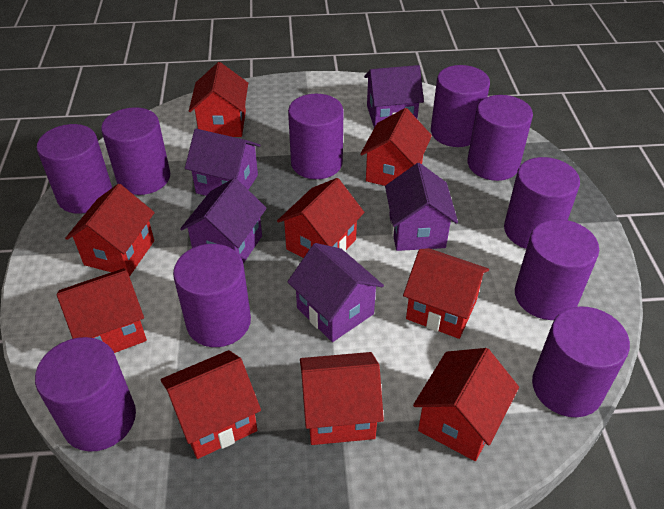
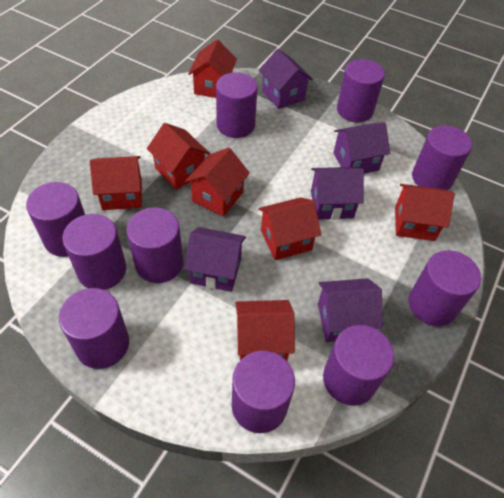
red house: 9 -> 7

